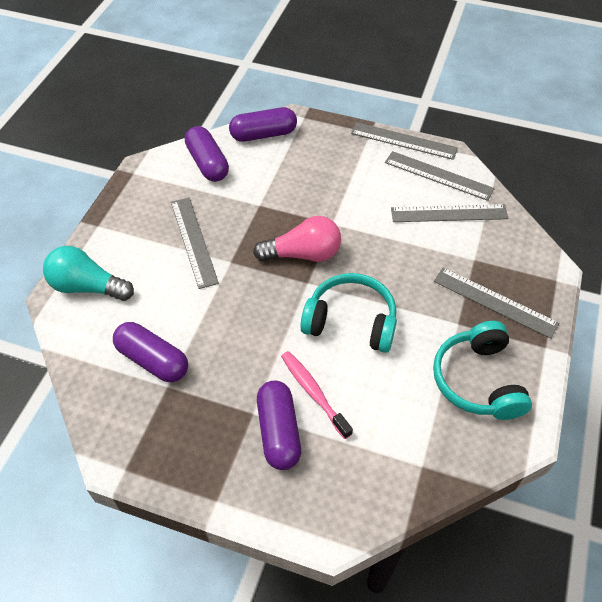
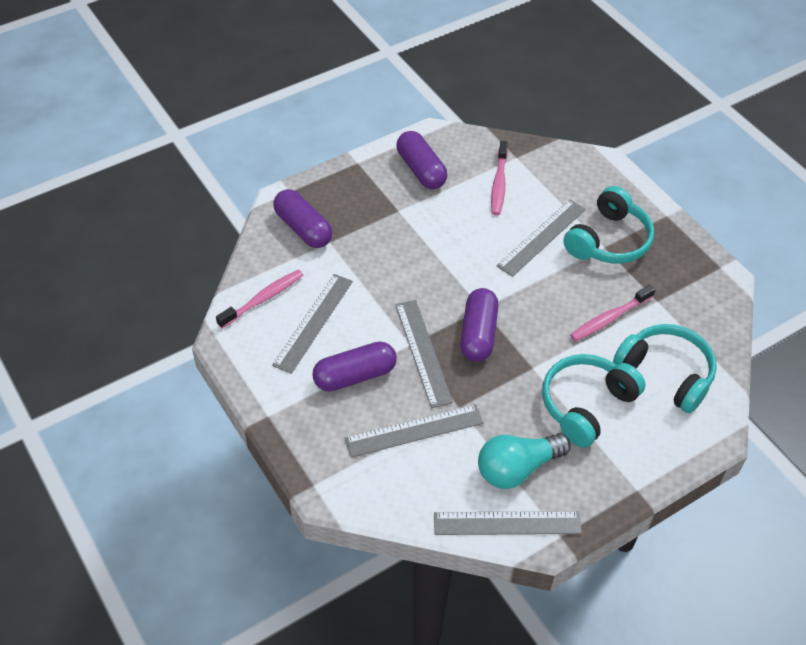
pink light bulb: 1 -> 0
pink toothbrush: 1 -> 3
turquoise headphones: 2 -> 3

